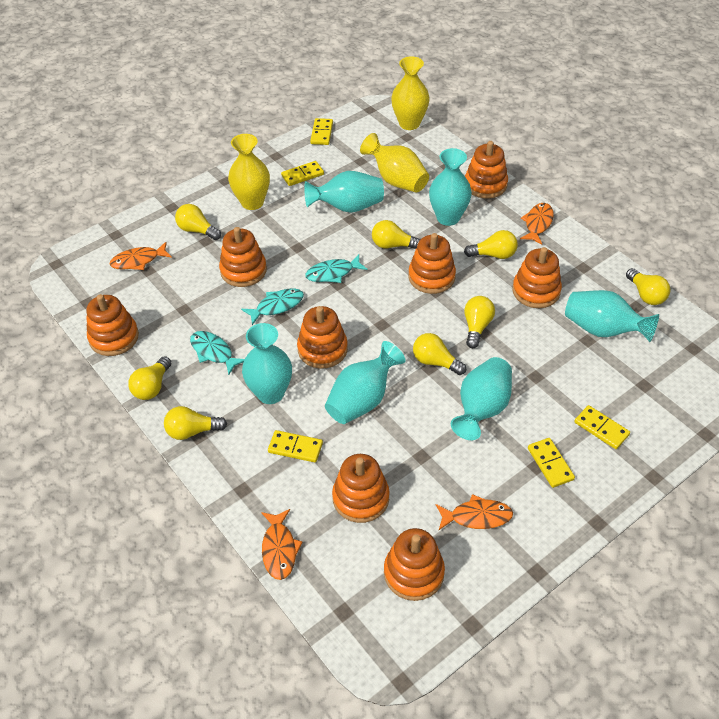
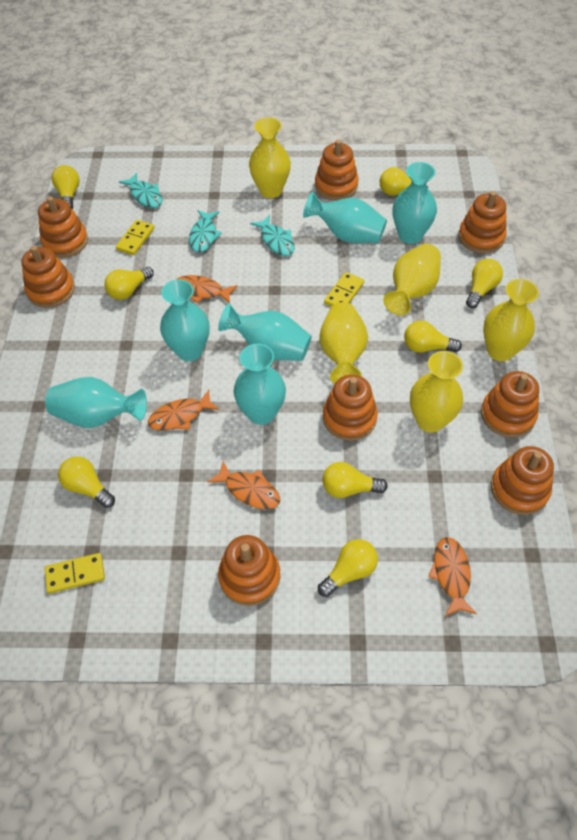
yellow domino: 5 -> 3
yellow vase: 3 -> 5

